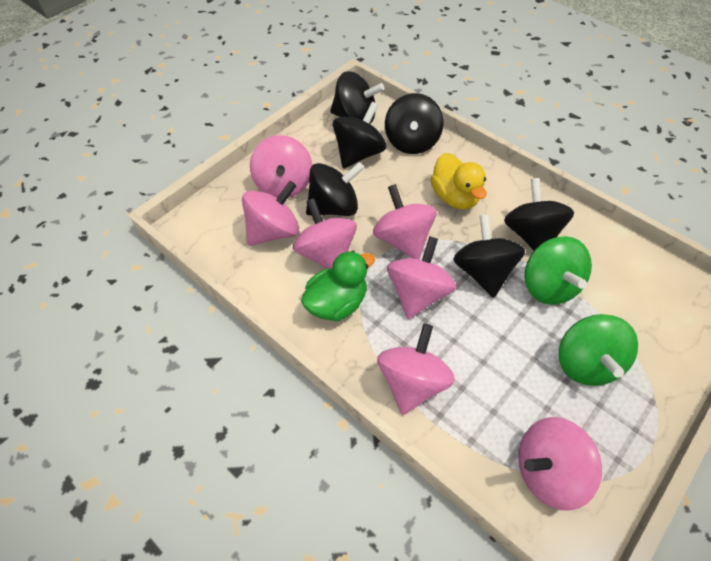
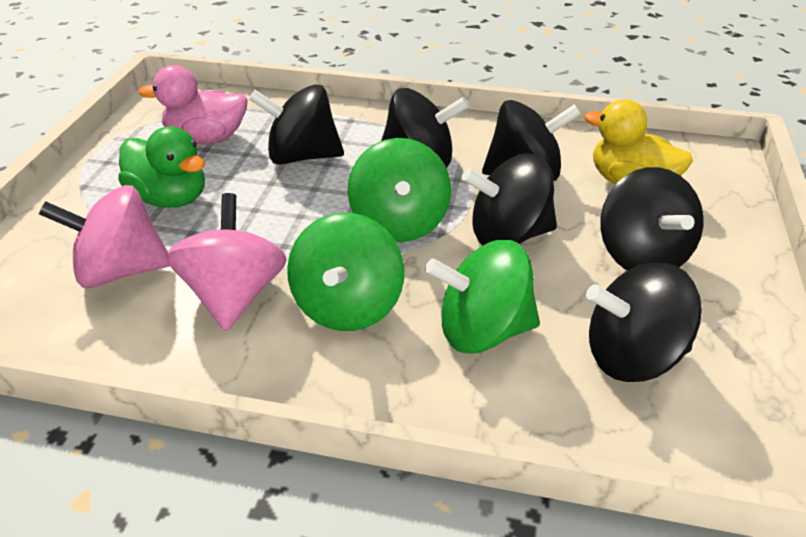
green spinning top: 2 -> 3
pink duck: 0 -> 1
pink spinning top: 7 -> 2

